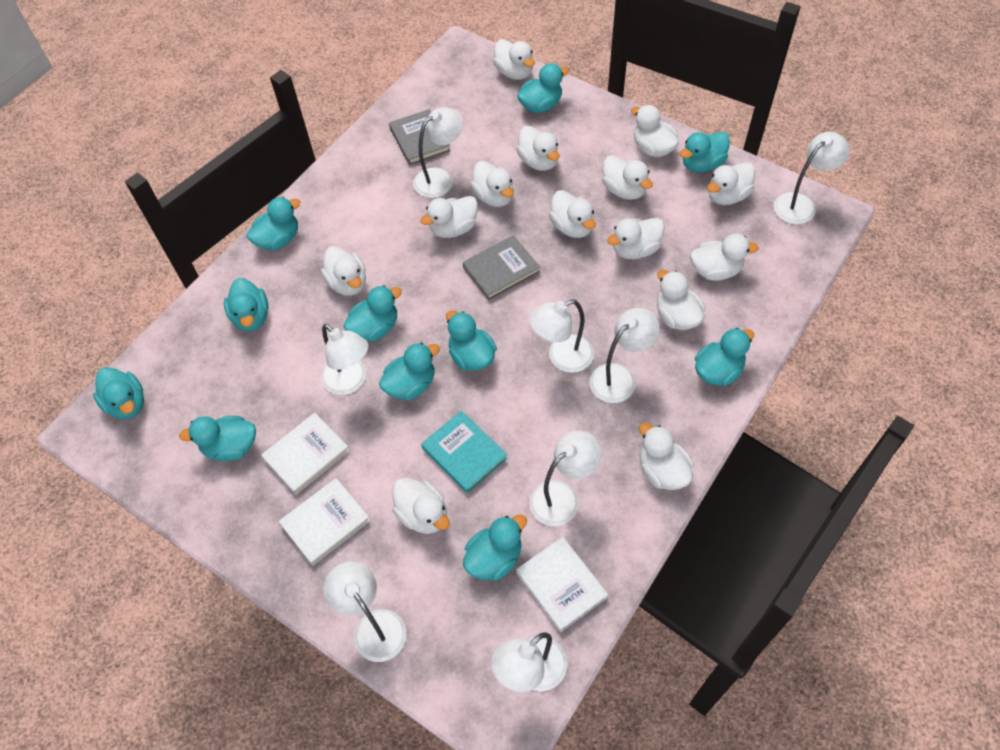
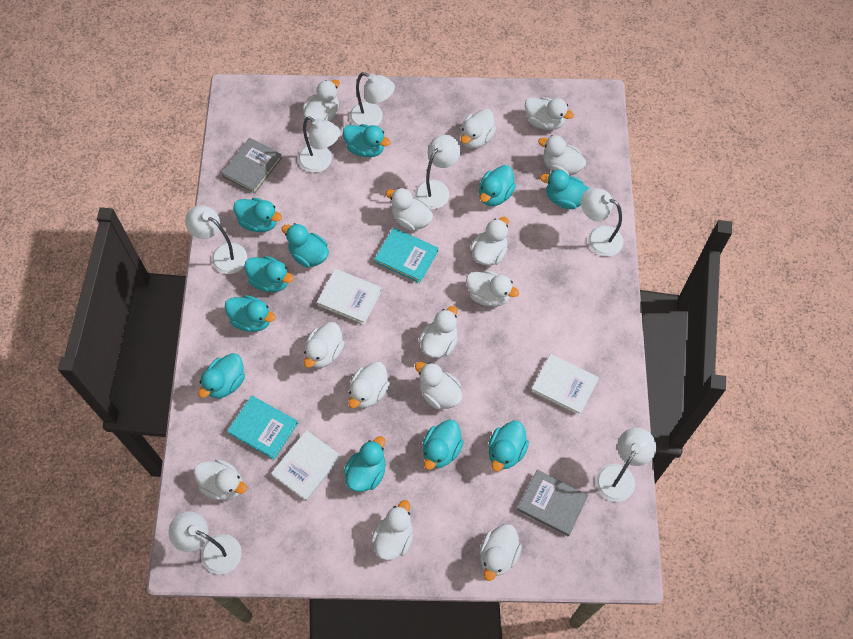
turquoise book: 1 -> 2
white lamp: 8 -> 7

